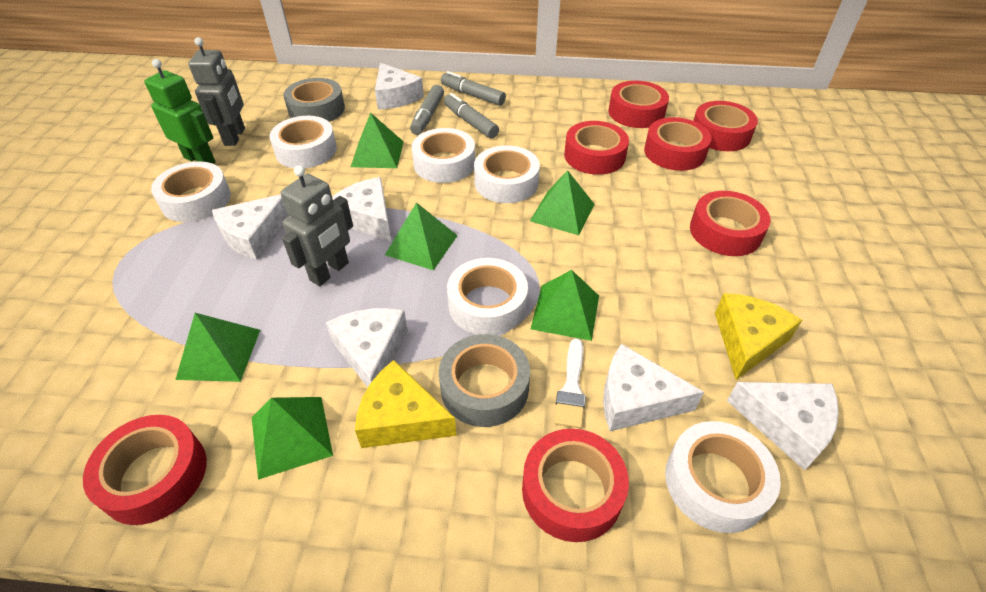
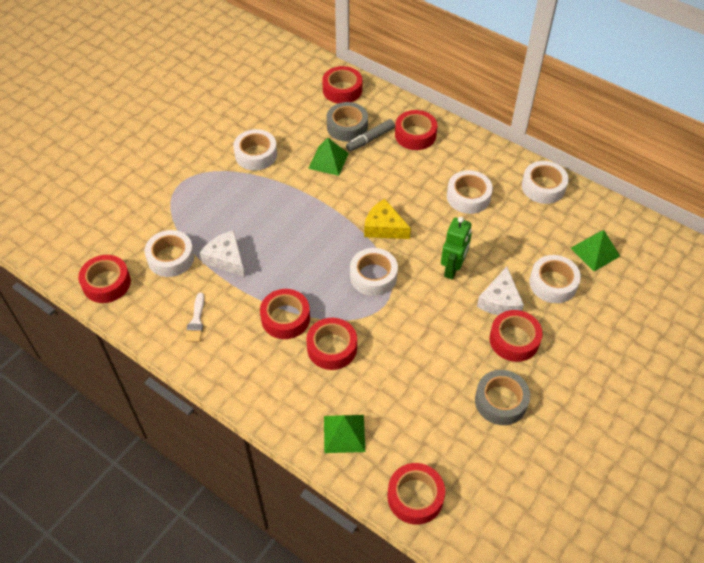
green pyramid: 6 -> 3
grey marker: 3 -> 1
grey robot: 2 -> 0
white cheese: 6 -> 2
yellow cheese: 2 -> 1

